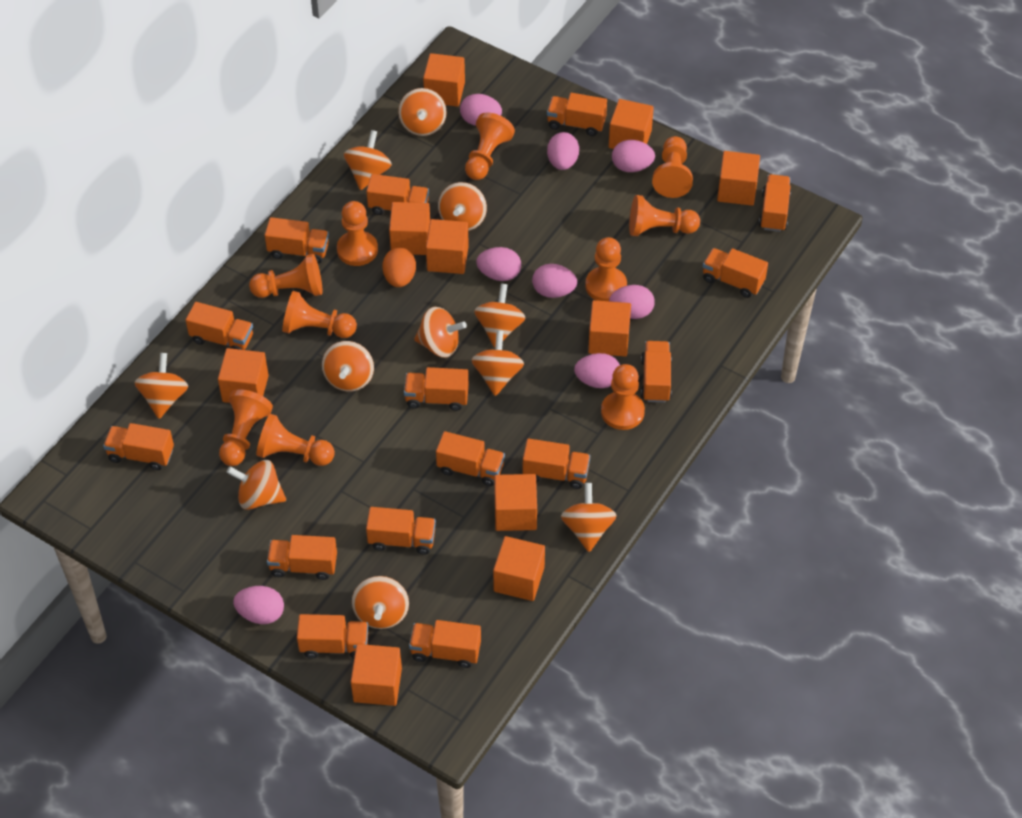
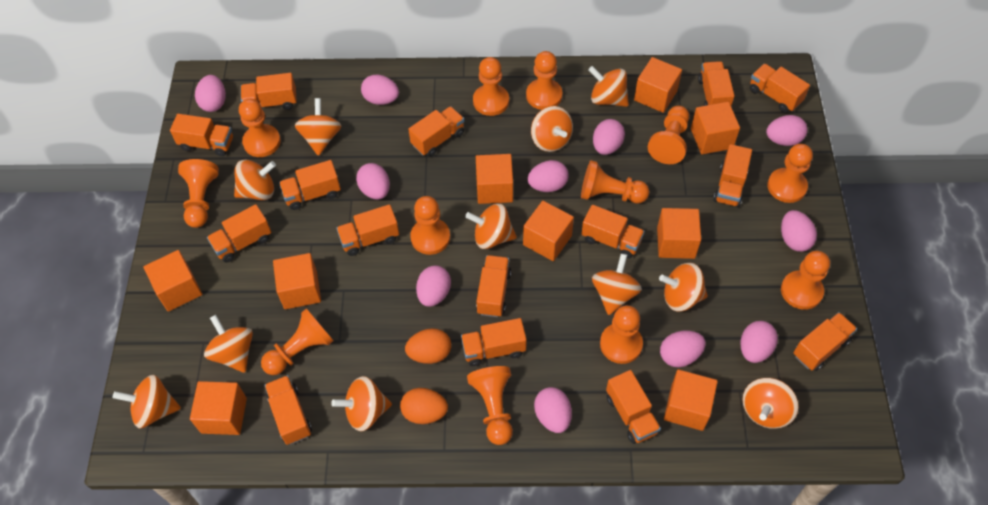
orange cube: 10 -> 9
orange egg: 1 -> 2
orange pawn: 10 -> 12
pink egg: 8 -> 11

